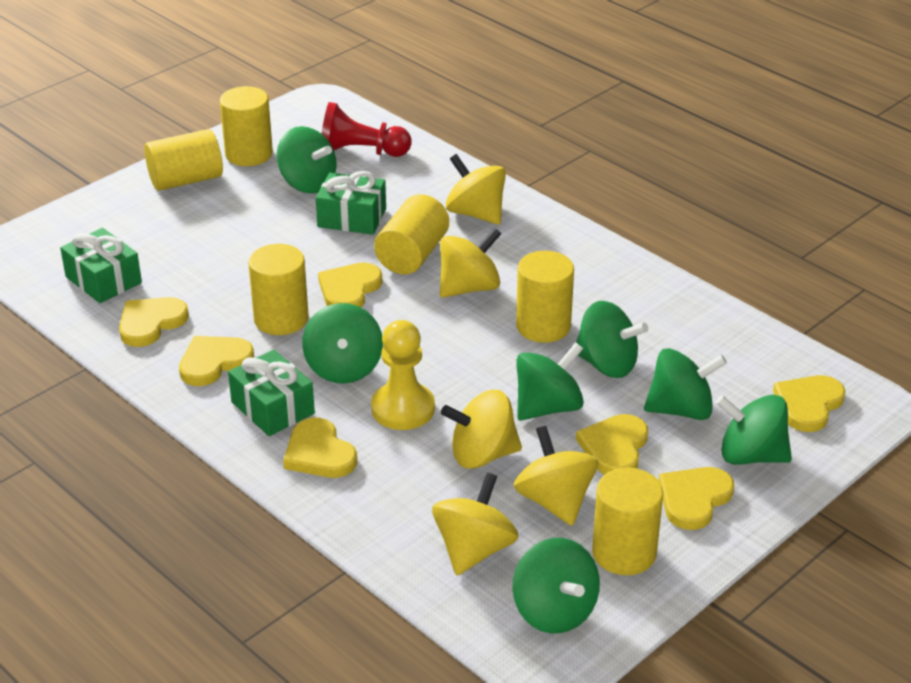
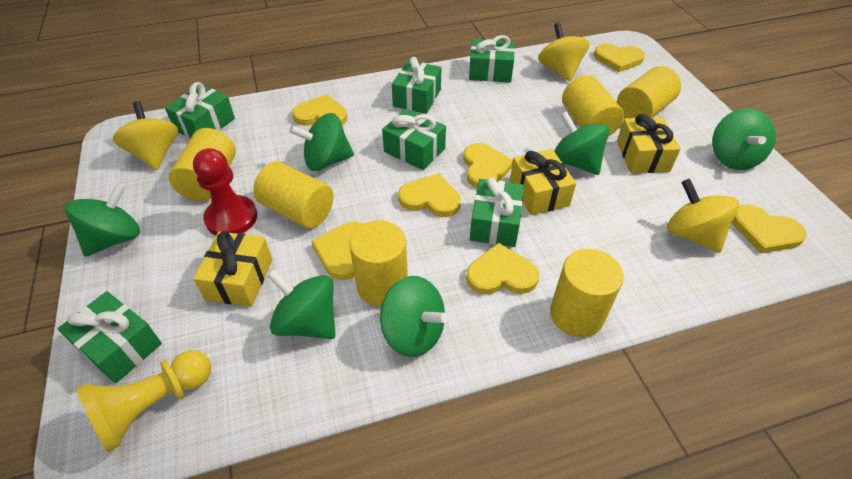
green gift: 3 -> 6
green spinning top: 7 -> 6
yellow gift: 0 -> 3
yellow spinning top: 5 -> 3

